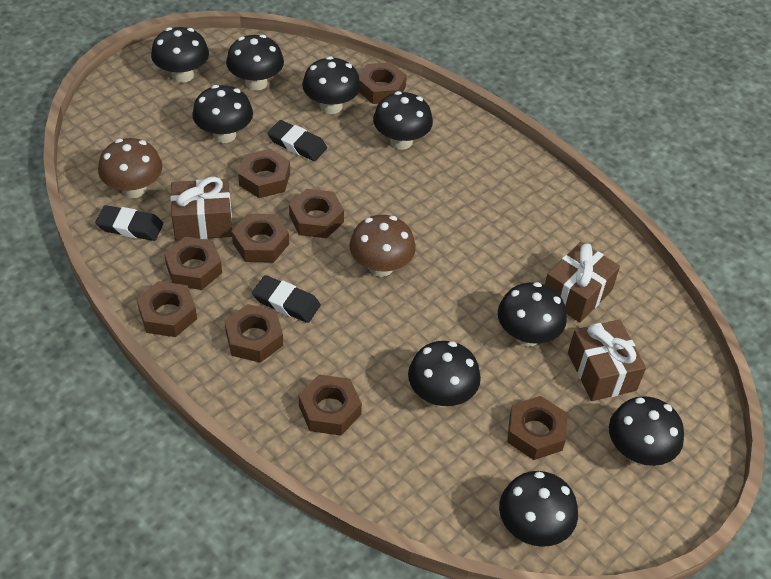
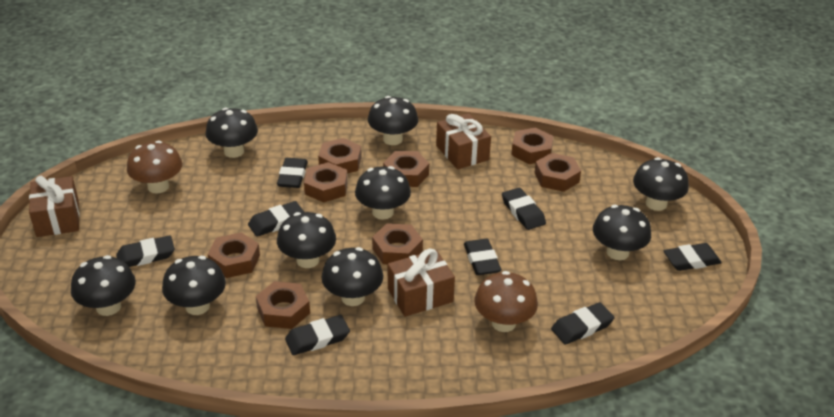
black eraser: 3 -> 8
brown nut: 9 -> 8

